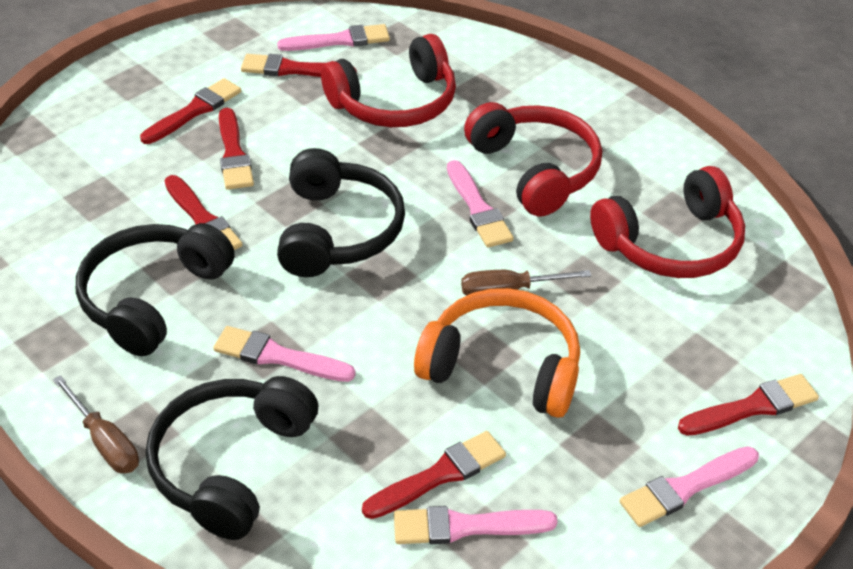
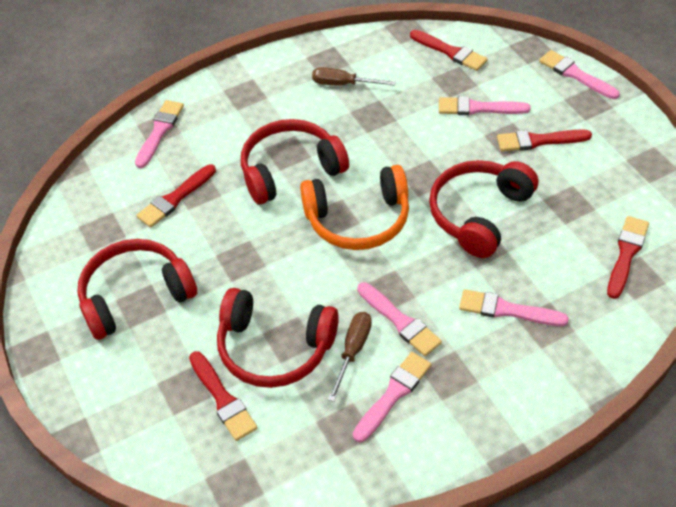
black headphones: 3 -> 0
pink brush: 5 -> 6
red brush: 6 -> 5
red headphones: 3 -> 4

